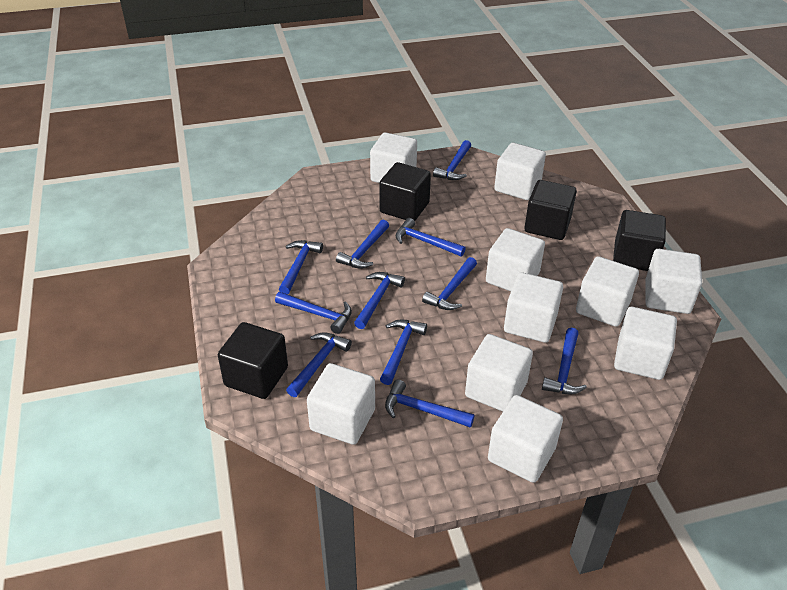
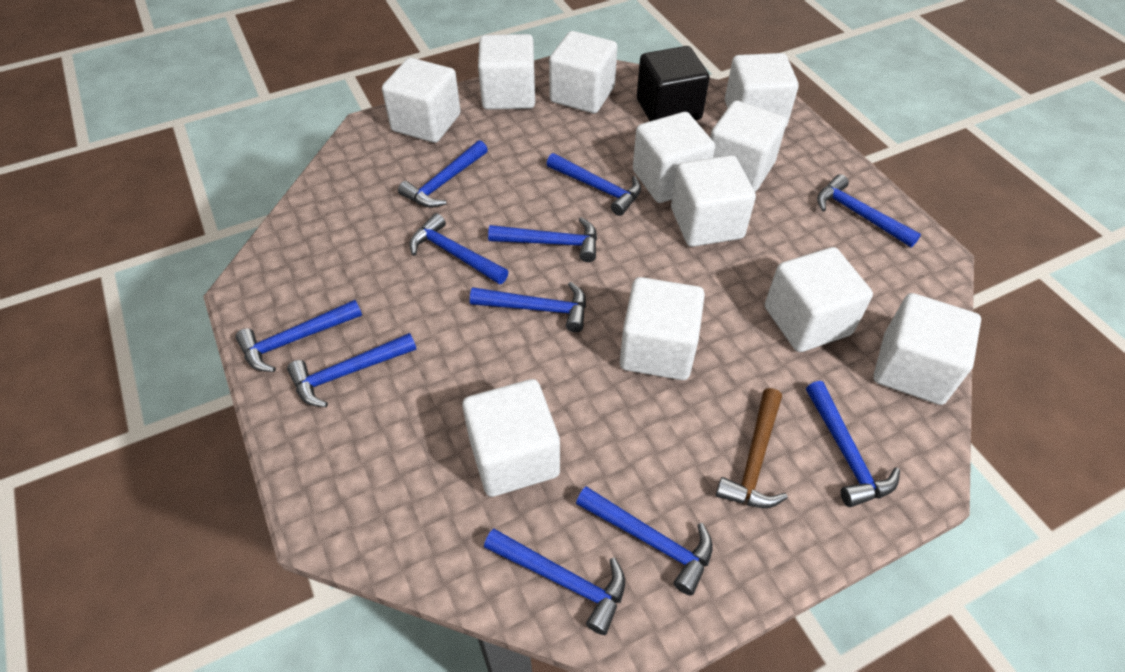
black cube: 4 -> 1
brown hammer: 0 -> 1
white cube: 10 -> 11

